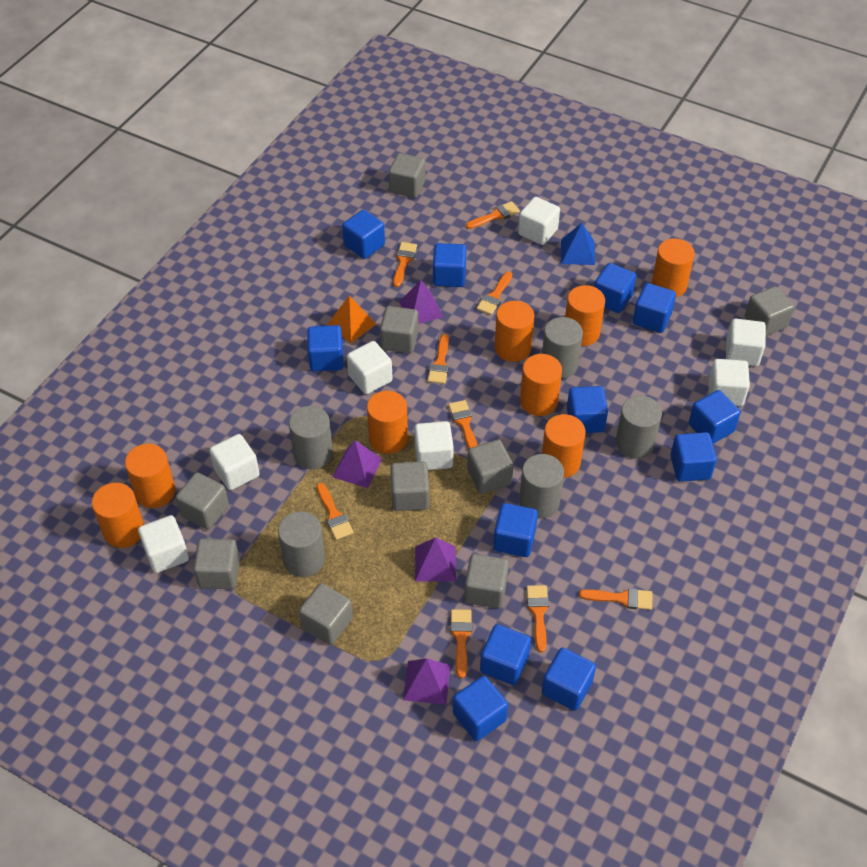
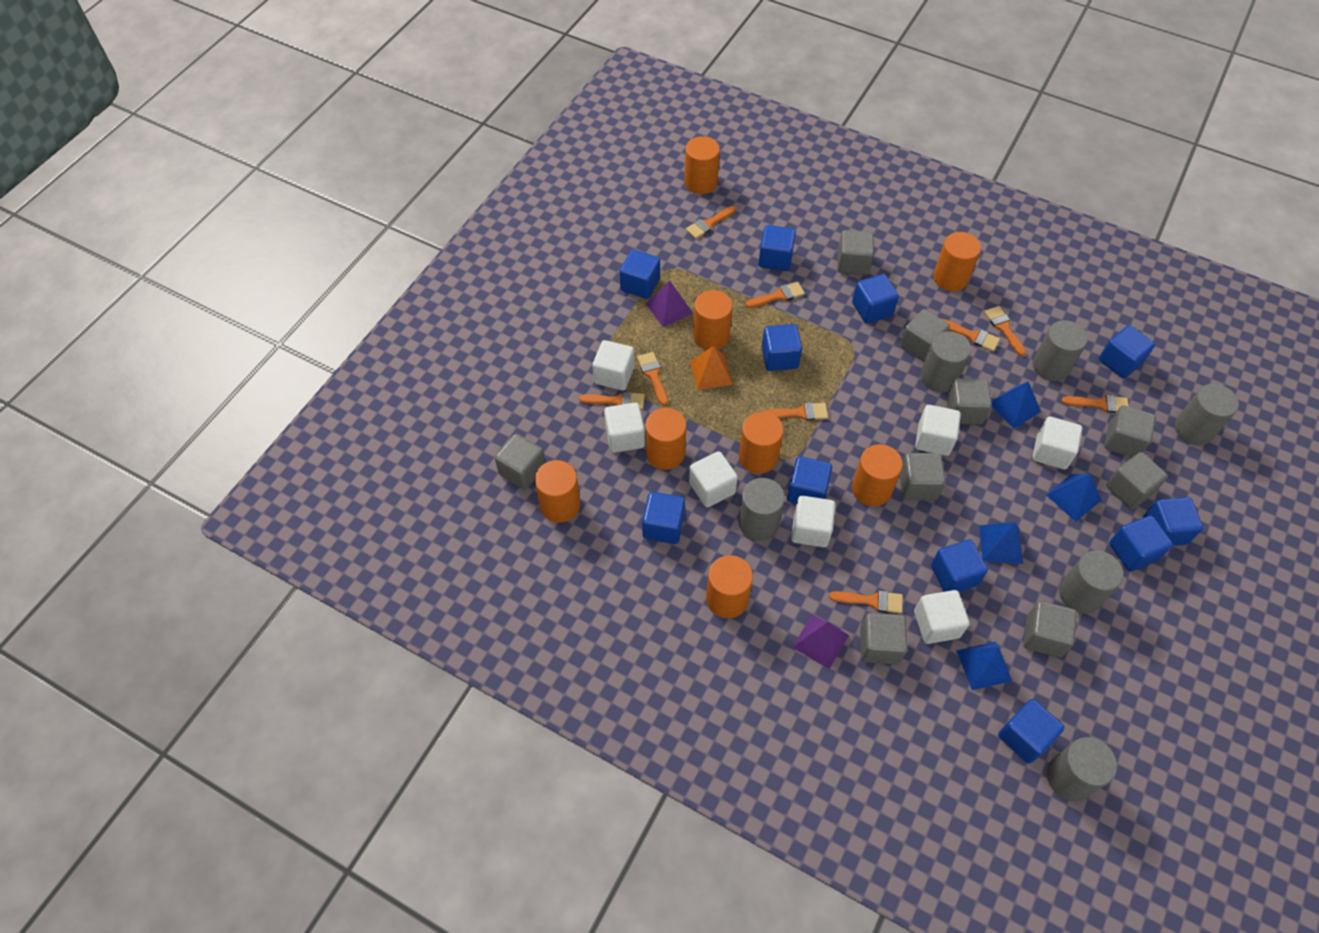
blue cube: 12 -> 11
blue pyramid: 1 -> 4
grey cylinder: 5 -> 6
purple pyramid: 4 -> 2

